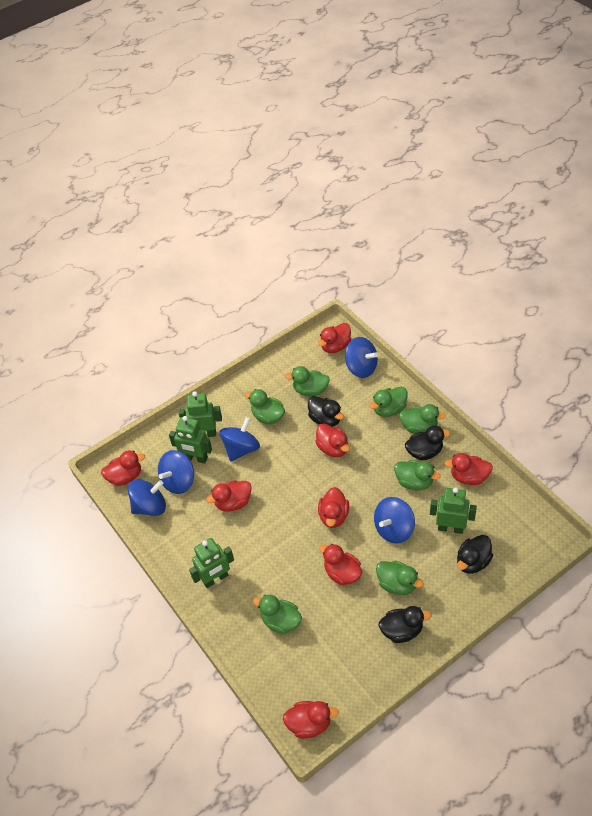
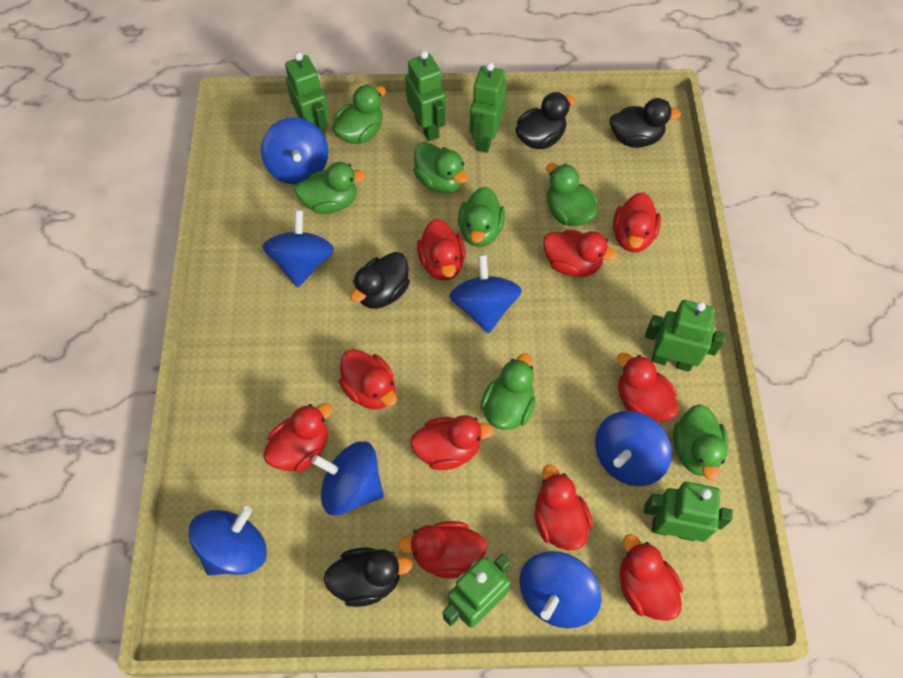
blue spinning top: 5 -> 7
green robot: 4 -> 6
red duck: 8 -> 10

